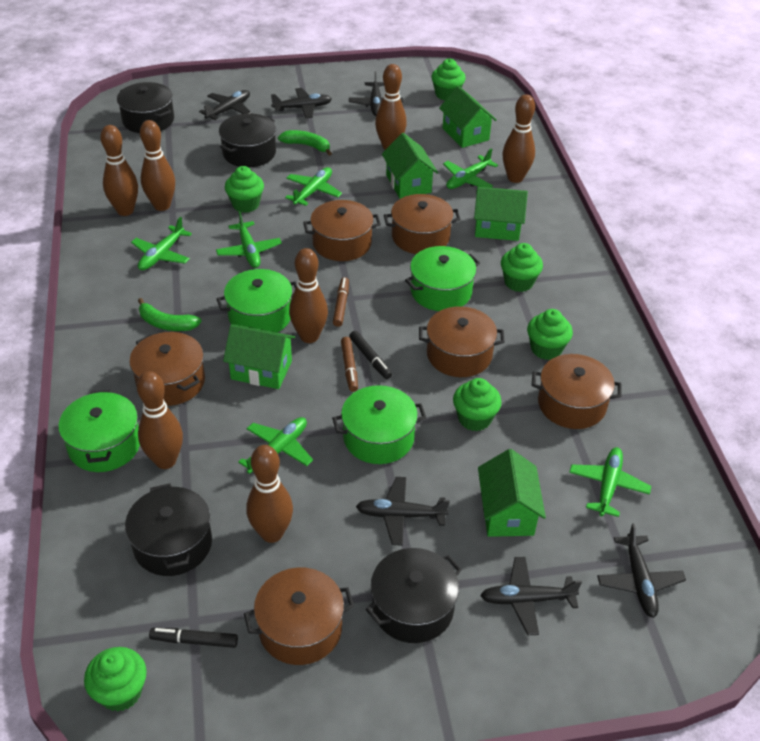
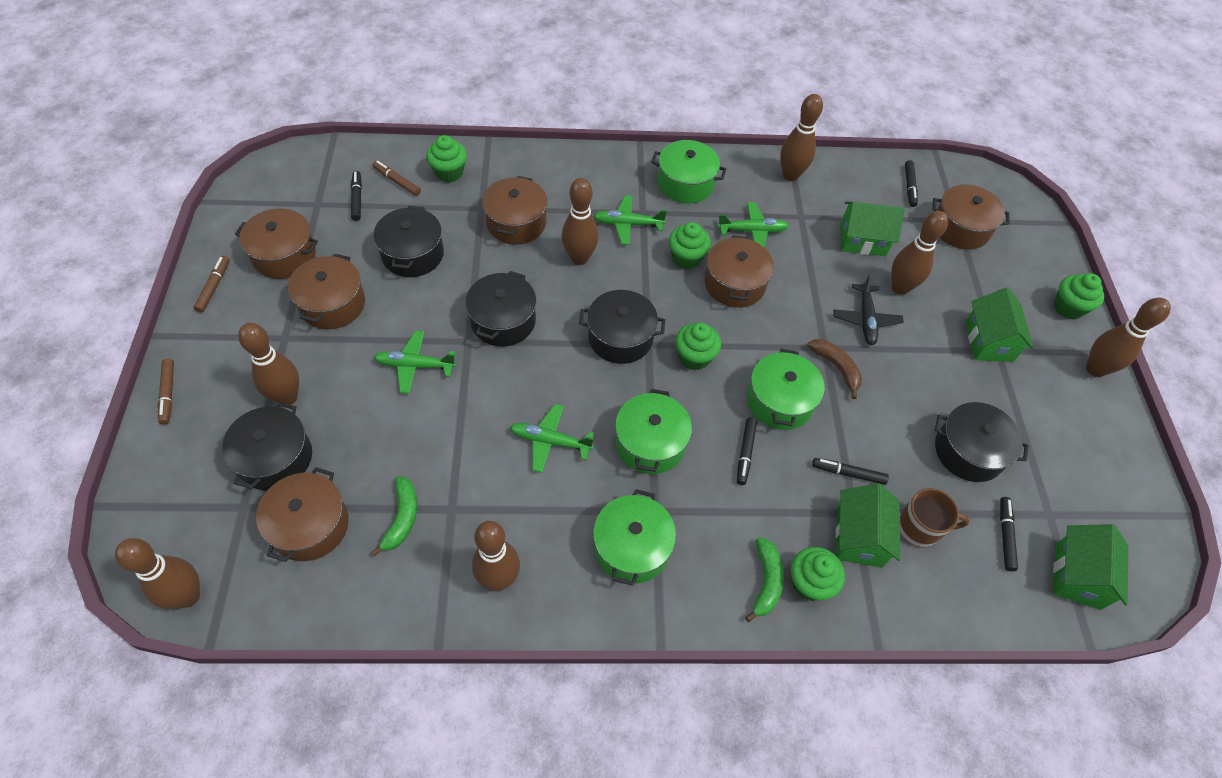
black marker: 2 -> 5
black plane: 6 -> 1
black pot: 4 -> 5
brown banana: 0 -> 1
brown marker: 2 -> 3
brown mug: 0 -> 1
green cupcake: 6 -> 5
green house: 5 -> 4
green plane: 6 -> 4

